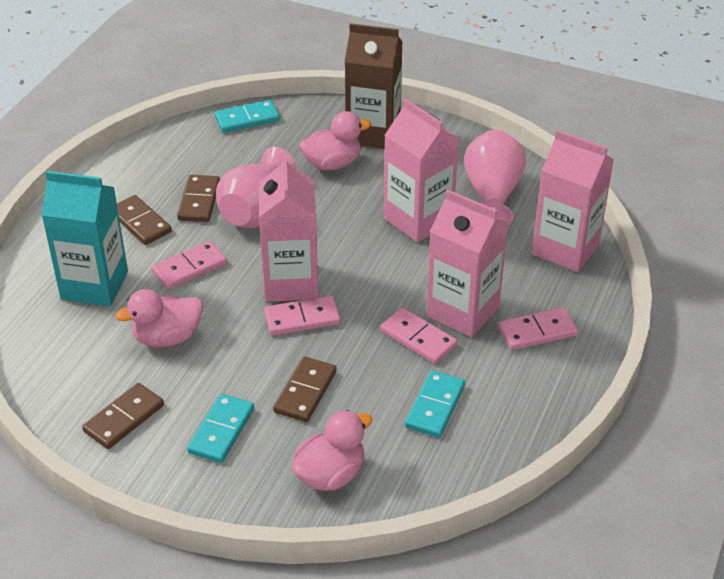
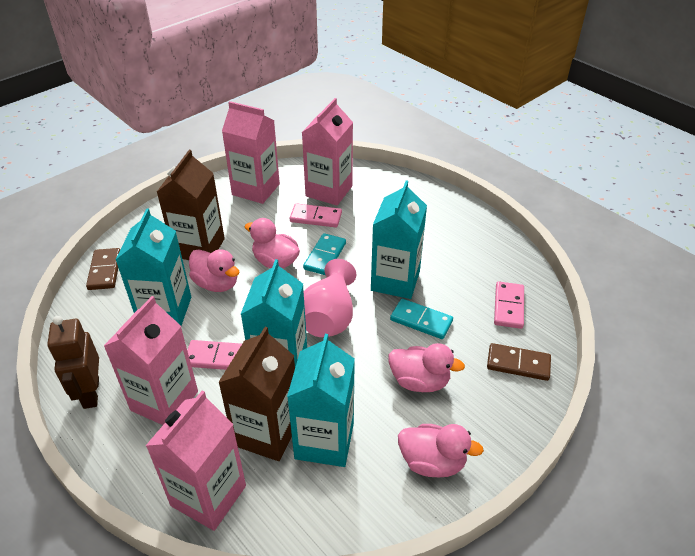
brown carton: 1 -> 2
brown domino: 4 -> 2
brown robot: 0 -> 1
pink domino: 4 -> 3
pink duck: 3 -> 4
pink vase: 2 -> 1
turquoise carton: 1 -> 4
turquoise domino: 3 -> 2

